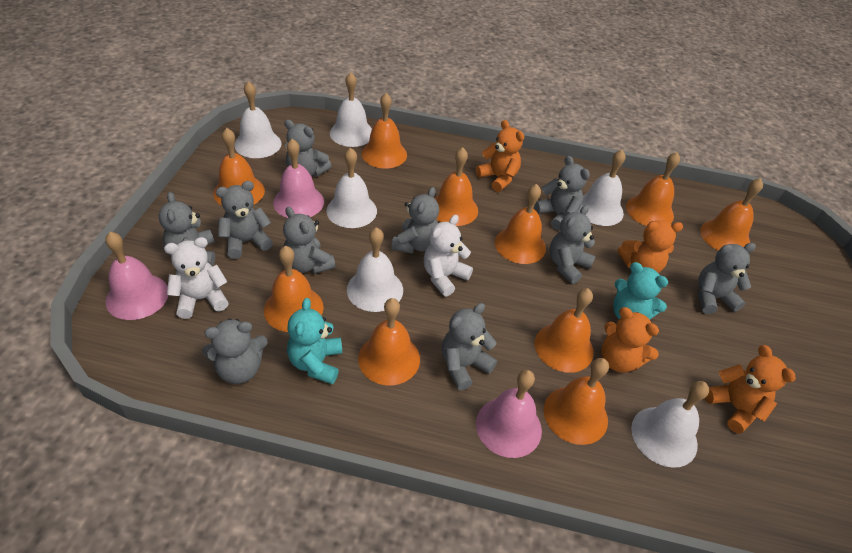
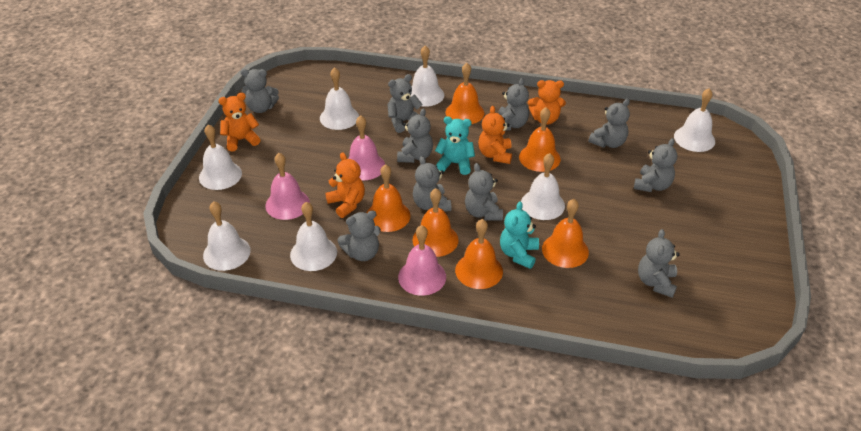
orange bell: 10 -> 6
white bell: 6 -> 7
white teddy bear: 2 -> 0

